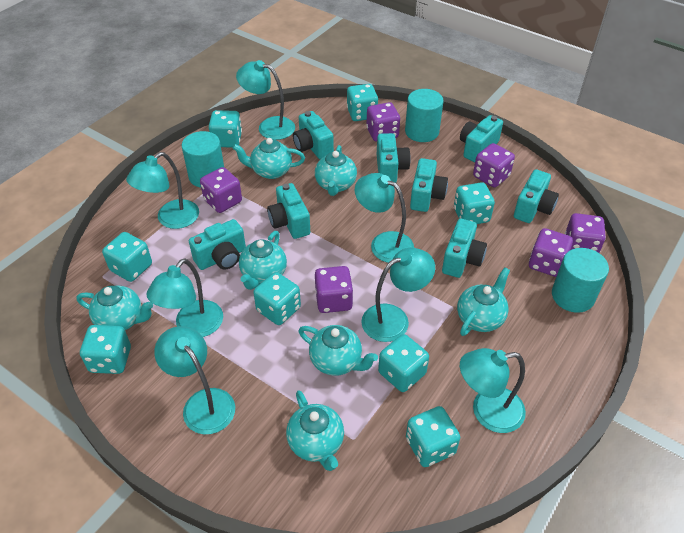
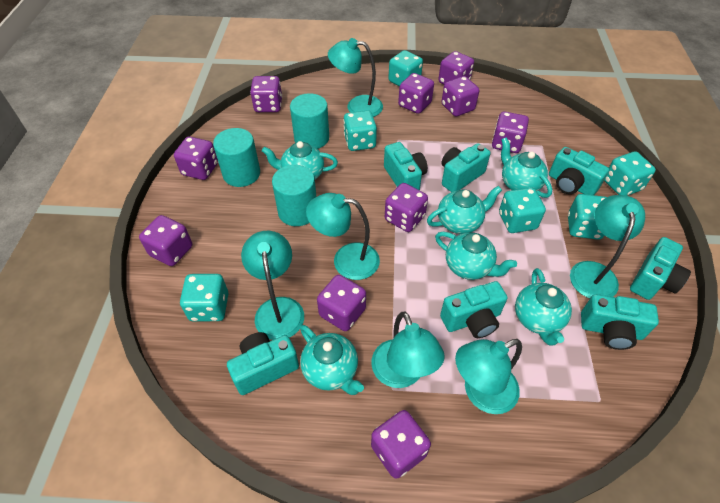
purple dice: 6 -> 10
turquoise camera: 8 -> 7
turquoise dice: 8 -> 6
turquoise lamp: 7 -> 6
turquoise teapot: 7 -> 6

